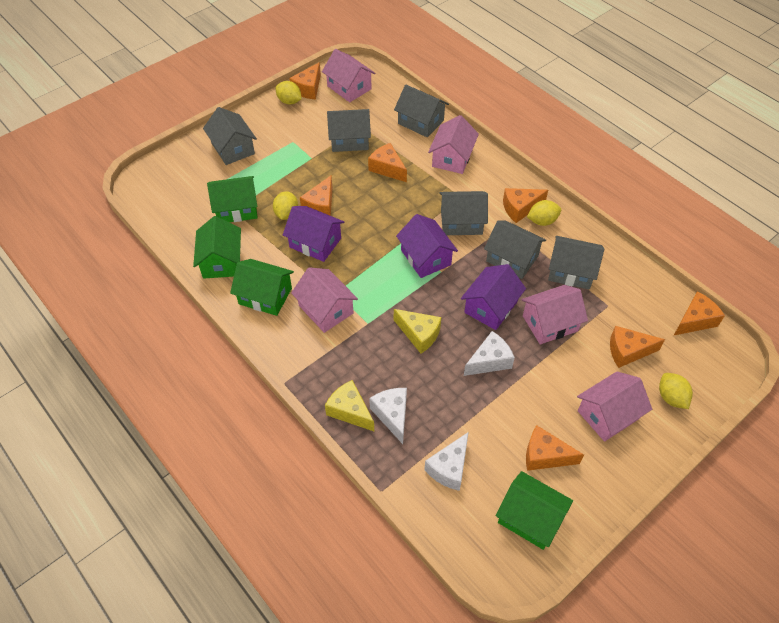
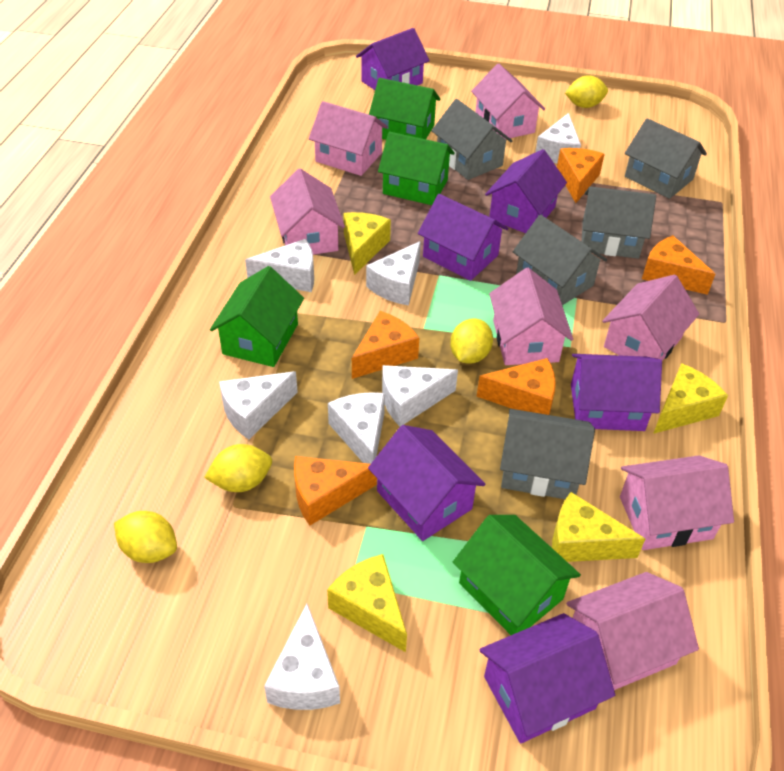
grey house: 6 -> 5
orange cheese: 7 -> 5
pink house: 5 -> 7
purple house: 3 -> 6
white cheese: 3 -> 7
yellow cheese: 2 -> 4

